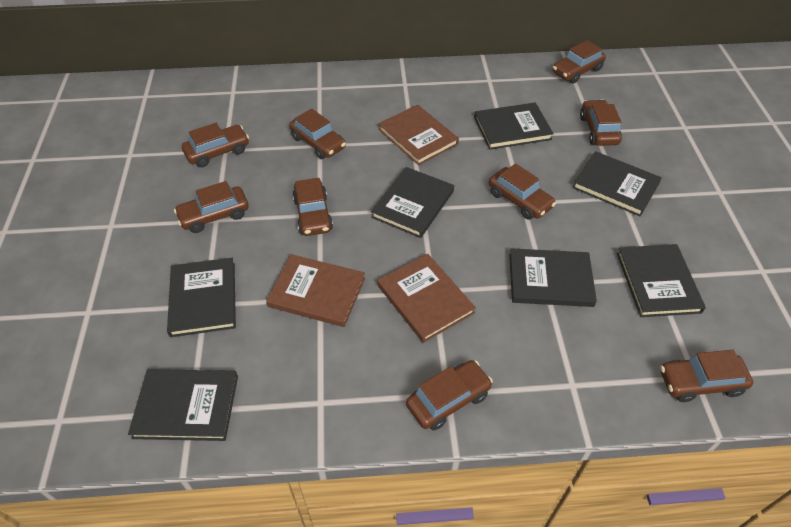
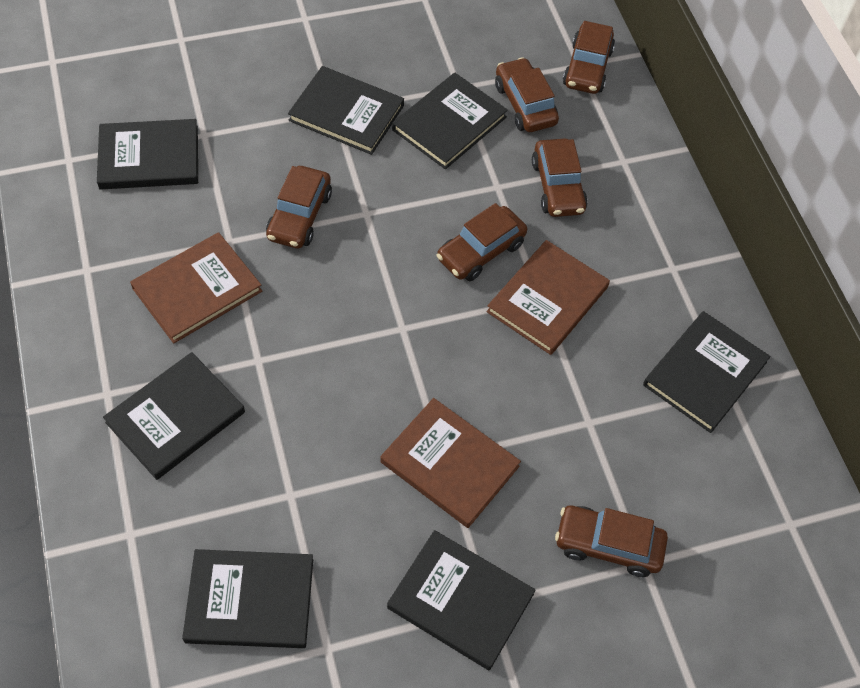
brown car: 9 -> 6

